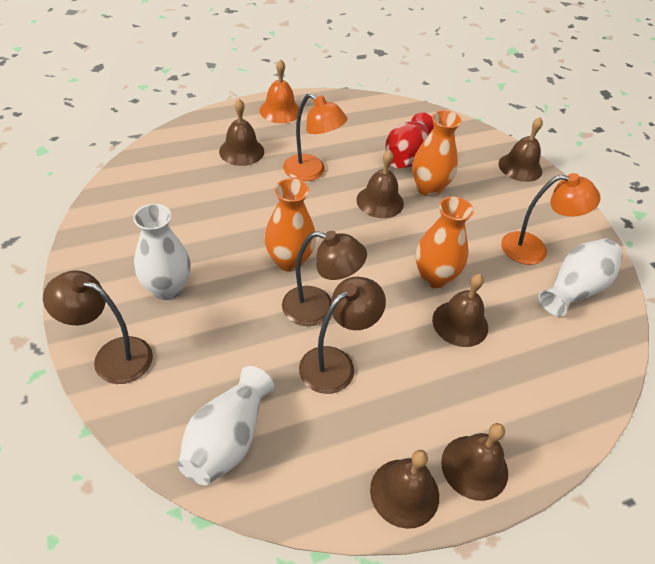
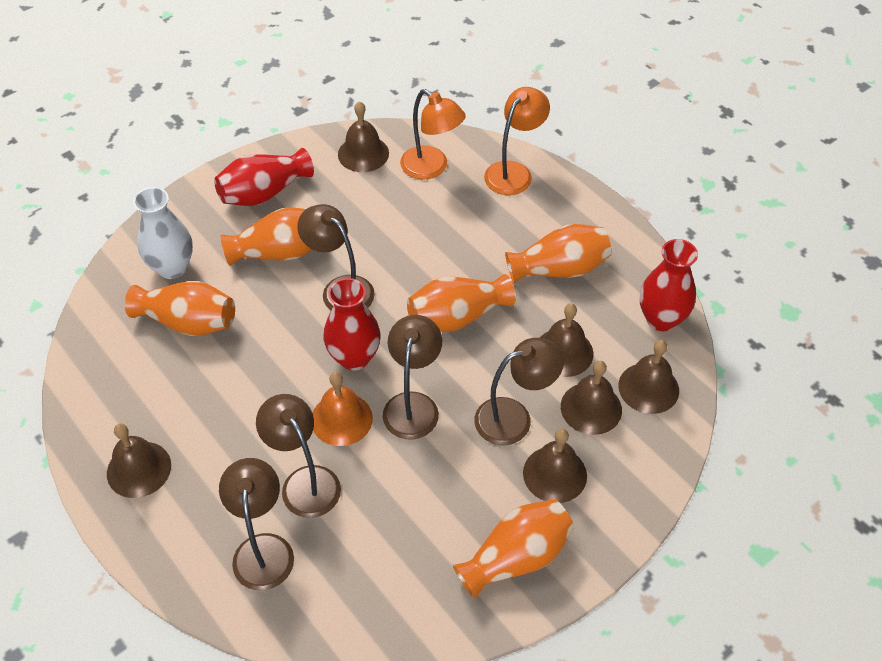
brown lamp: 3 -> 5
orange vase: 3 -> 5
red vase: 1 -> 3
white vase: 3 -> 1

